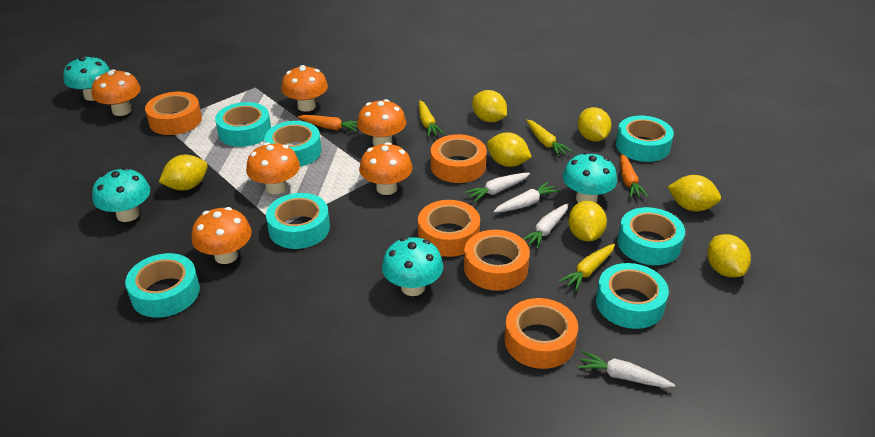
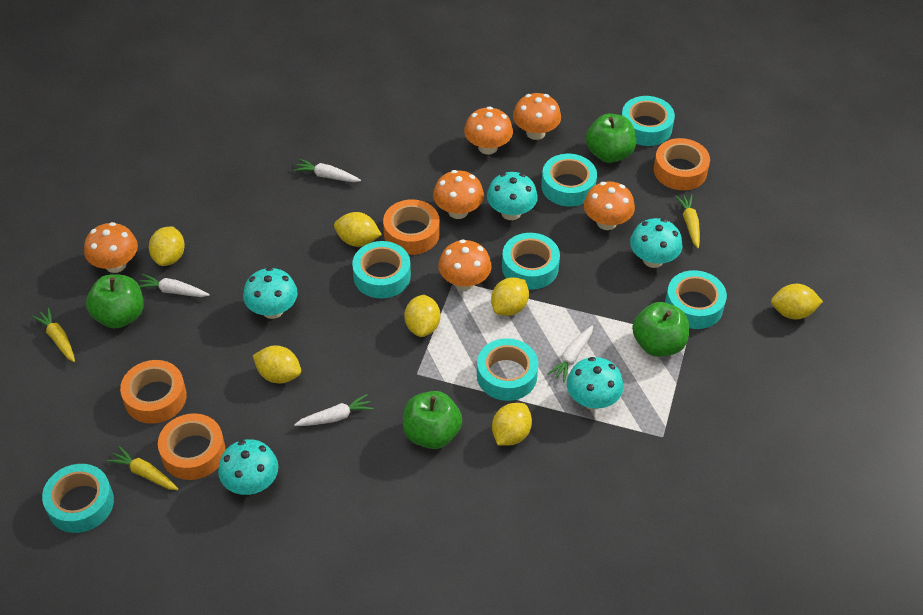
green apple: 0 -> 4
orange carrot: 2 -> 0
orange tape: 5 -> 4
turquoise mushroom: 4 -> 5

